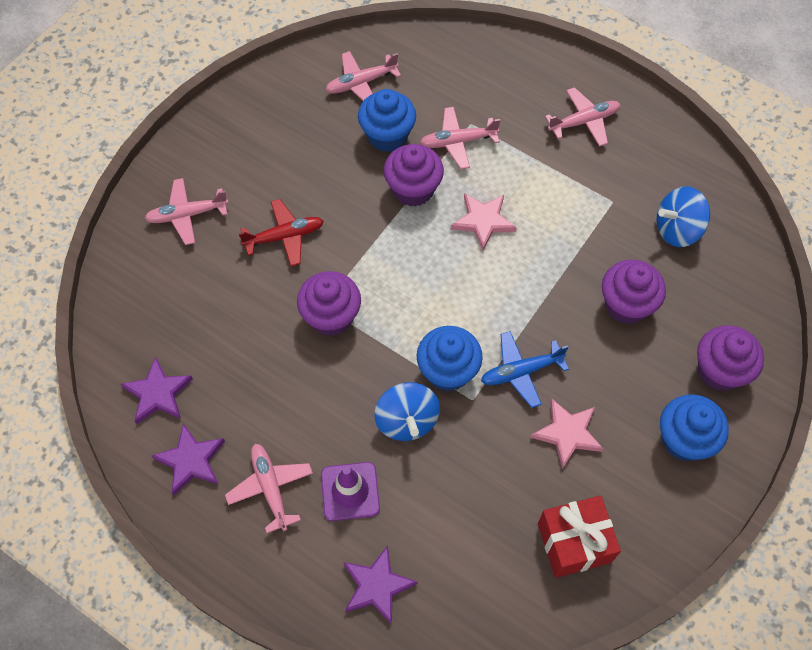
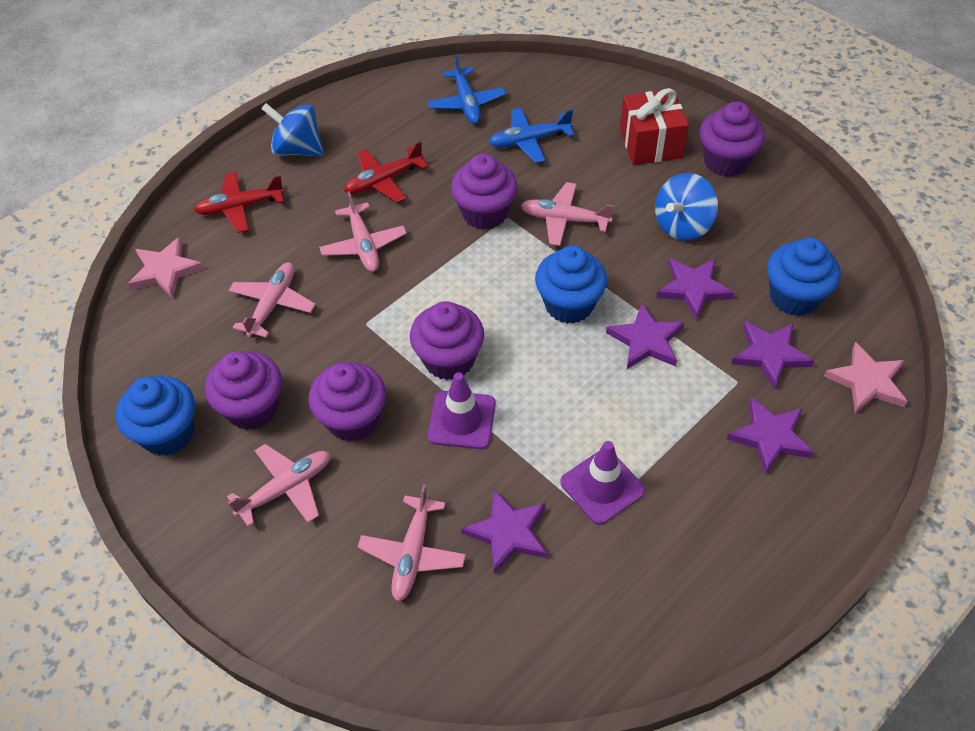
blue plane: 1 -> 2
purple cupcake: 4 -> 5
purple star: 3 -> 5
purple traffic cone: 1 -> 2
red plane: 1 -> 2

